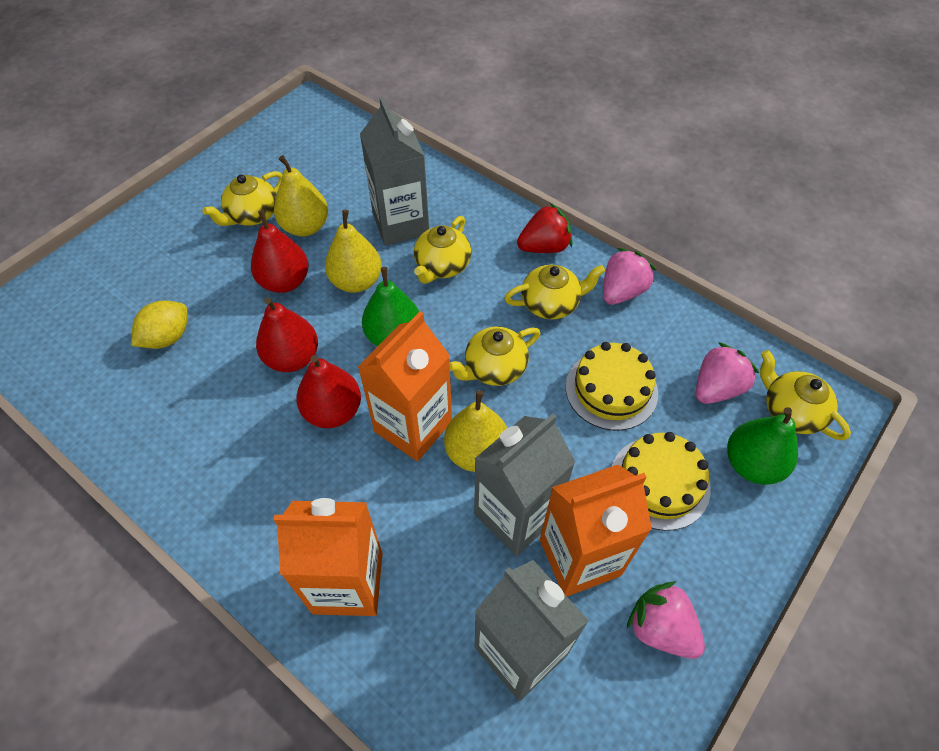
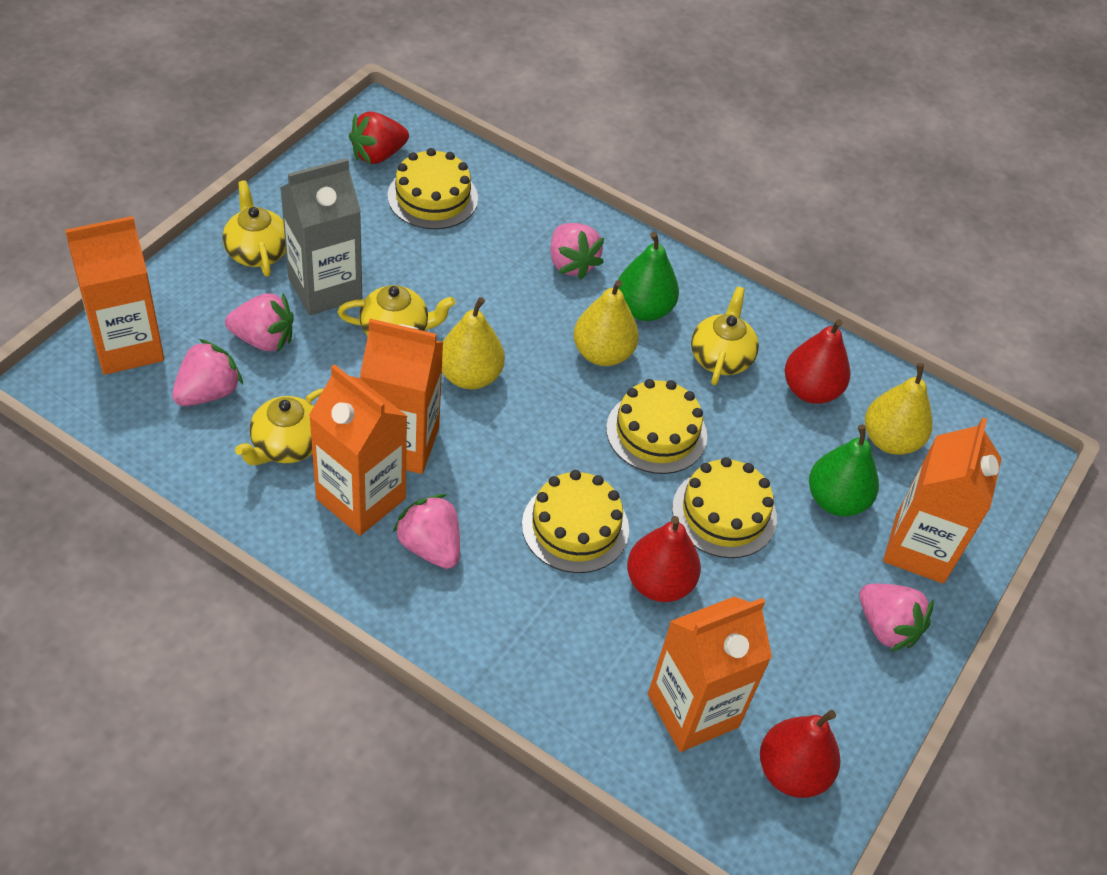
grey carton: 3 -> 1
orange carton: 3 -> 5
pink strawberry: 3 -> 5
yellow cake: 2 -> 4
yellow lemon: 1 -> 0
yellow teapot: 5 -> 4

